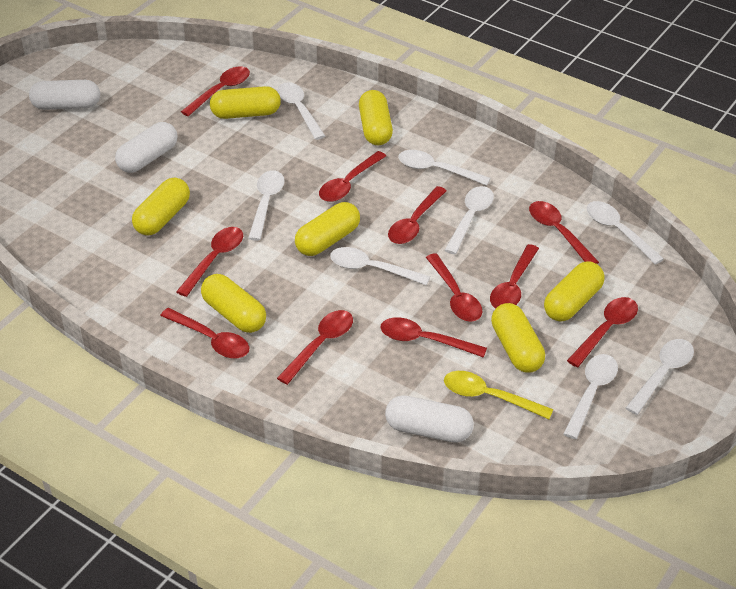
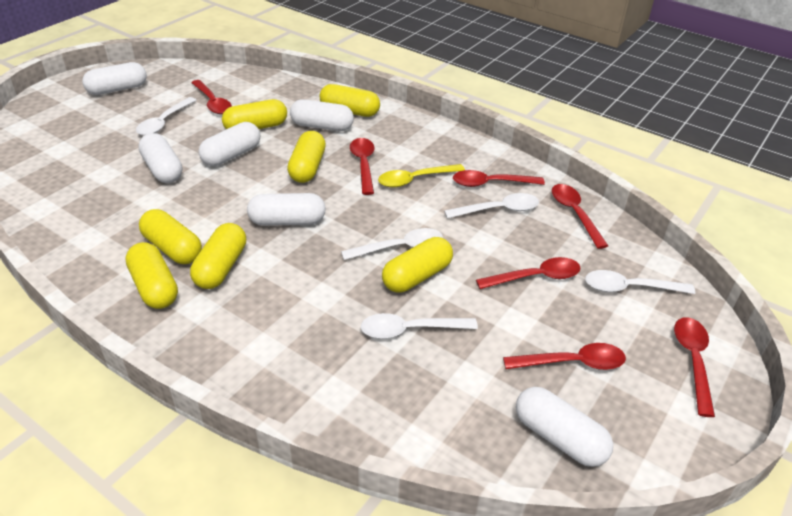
red spoon: 11 -> 7
white capsule: 3 -> 6
white spoon: 8 -> 5

